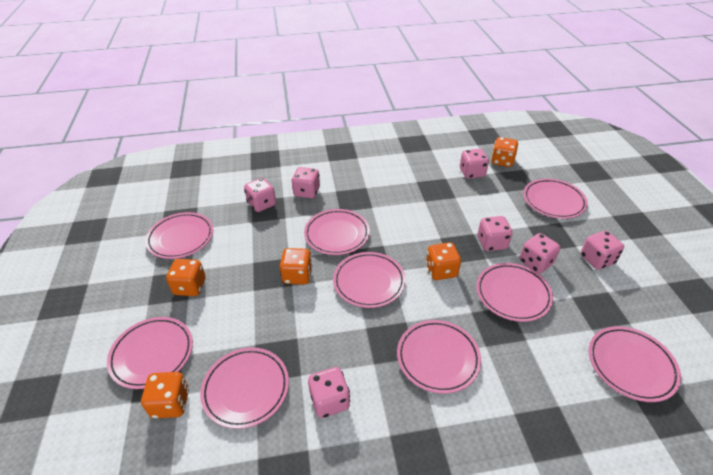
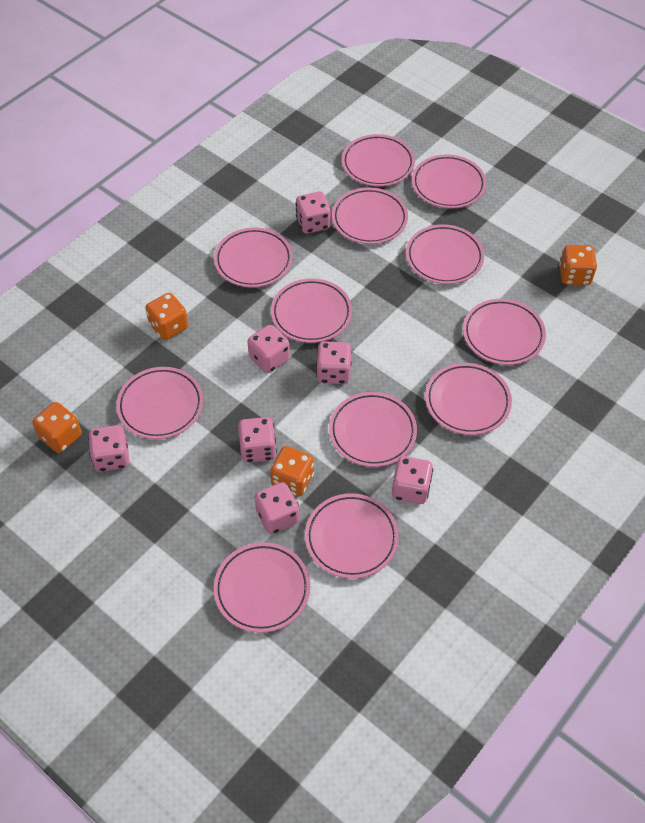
orange dice: 5 -> 4
pink plate: 9 -> 12

